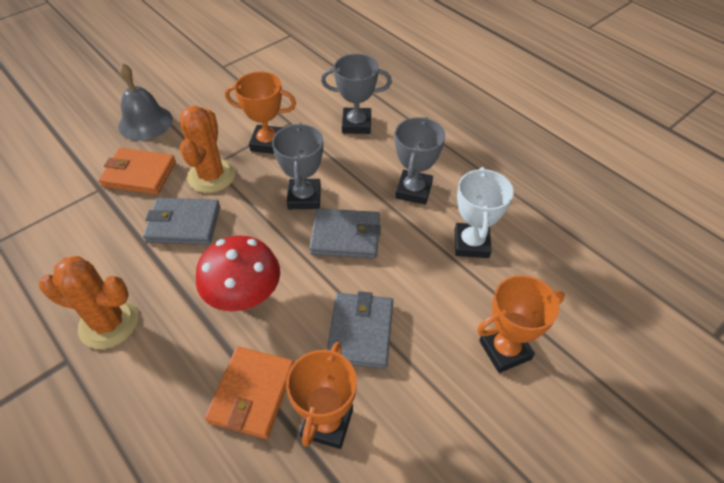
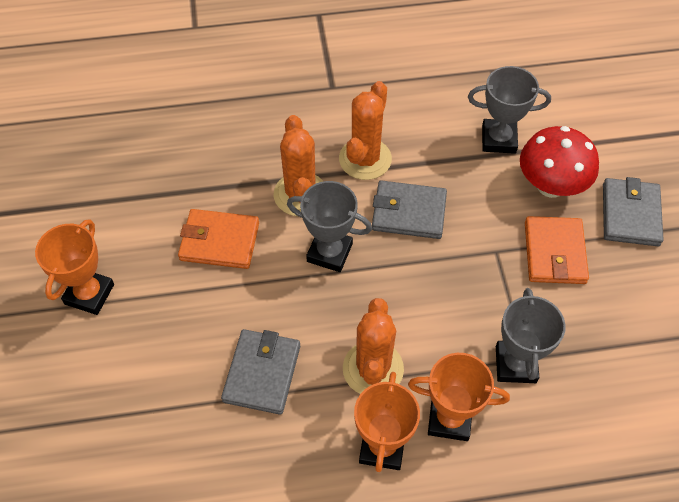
grey bell: 1 -> 0
orange cactus: 2 -> 3
white trophy: 1 -> 0

